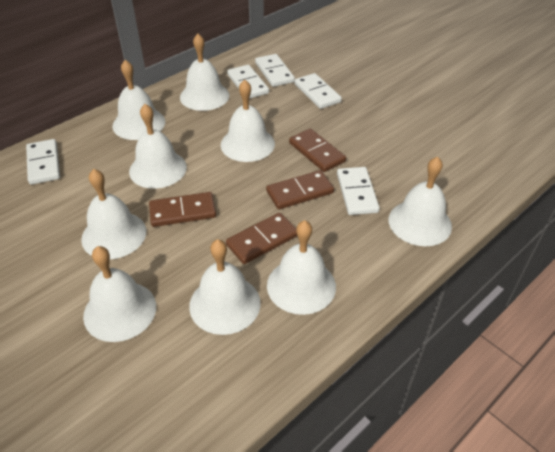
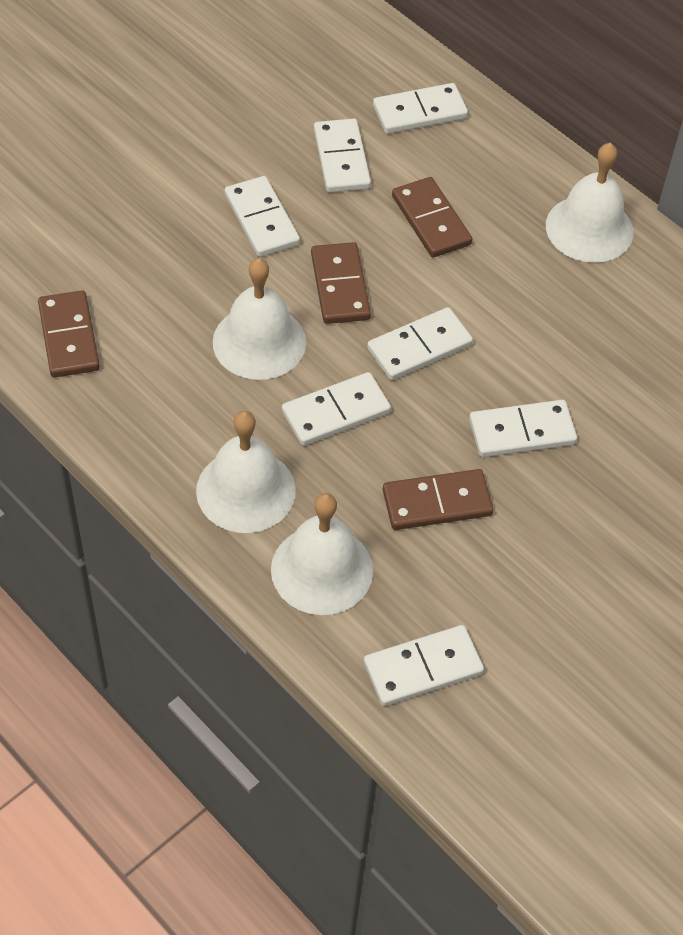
white bell: 9 -> 4
white domino: 5 -> 7

